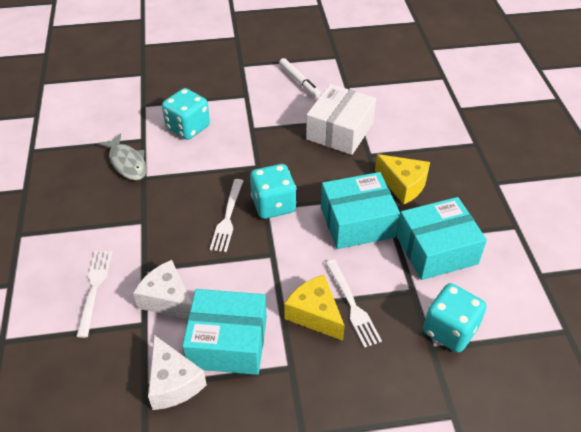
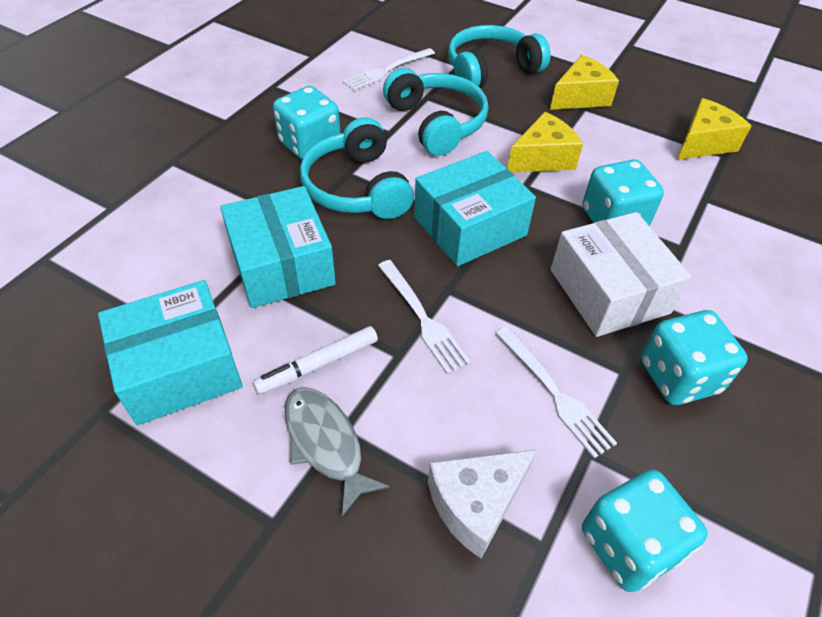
turquoise dice: 3 -> 4
turquoise headphones: 0 -> 3
white cheese: 2 -> 1
yellow cheese: 2 -> 3

